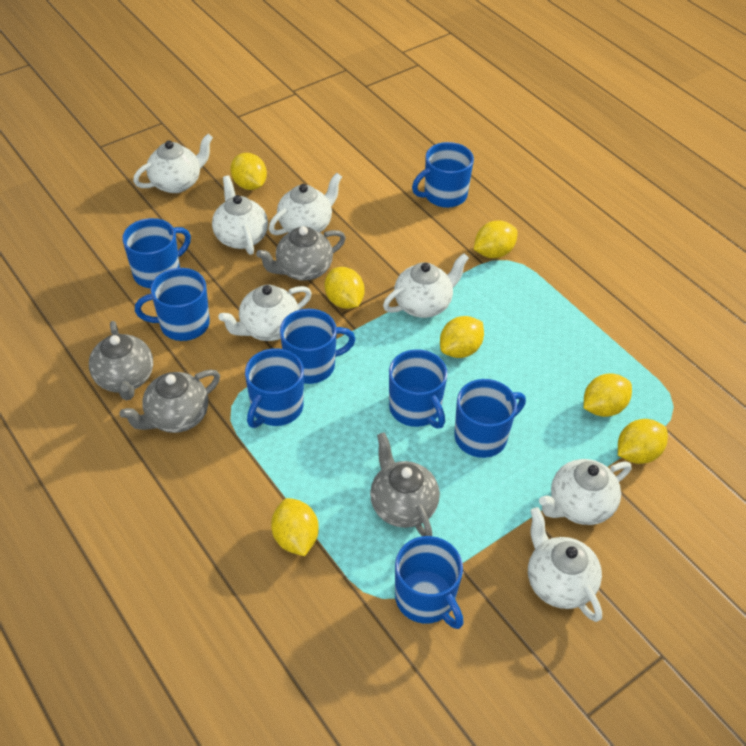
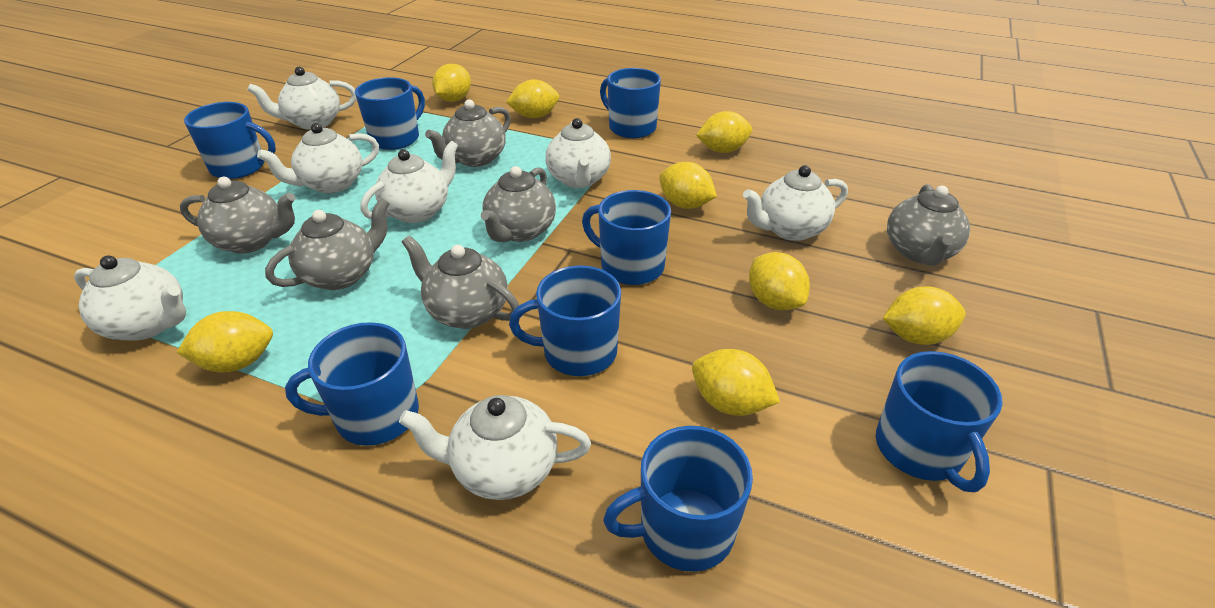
grey teapot: 4 -> 6
yellow lemon: 7 -> 8

